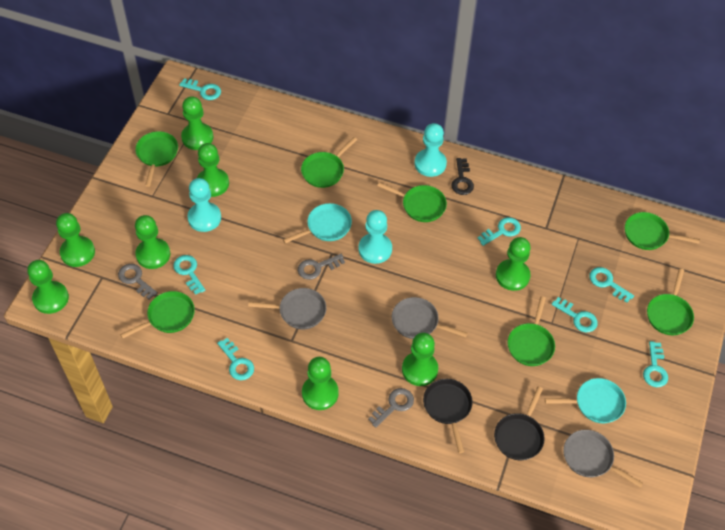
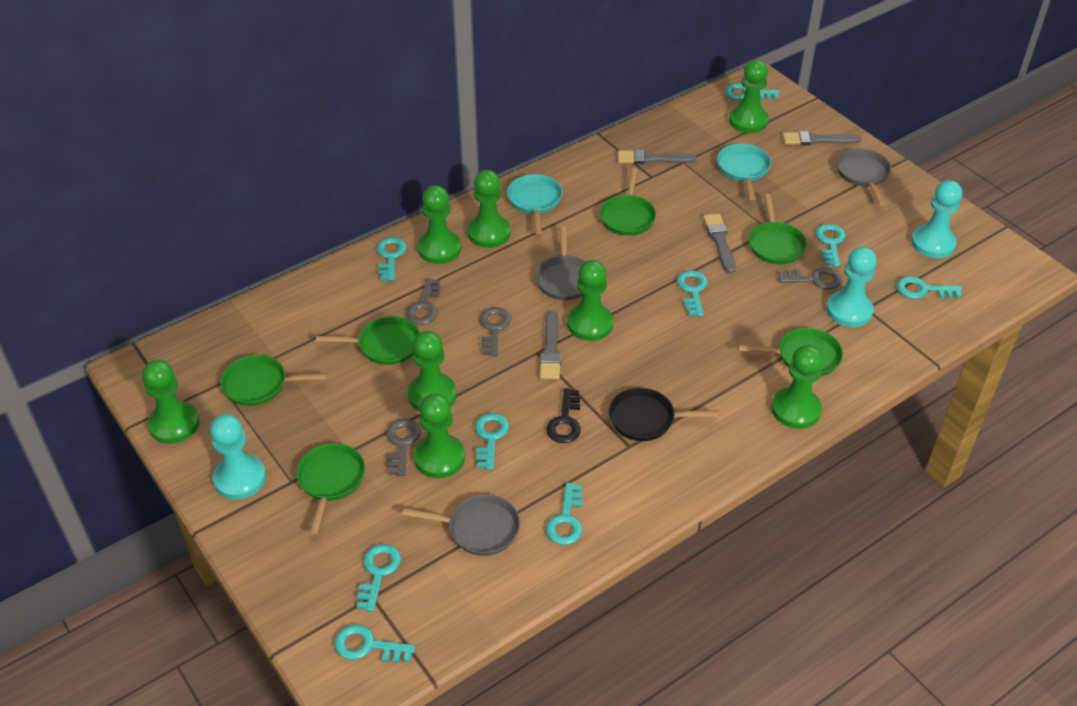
black pan: 2 -> 1
green pan: 7 -> 6
grey brush: 0 -> 4
grey key: 3 -> 4
turquoise key: 7 -> 9

